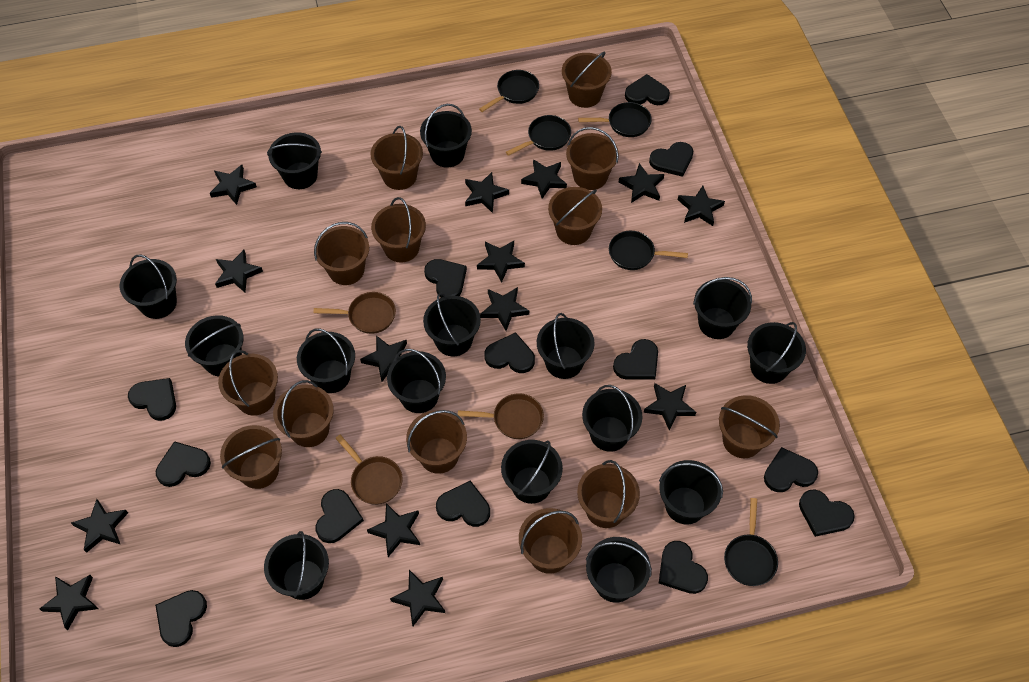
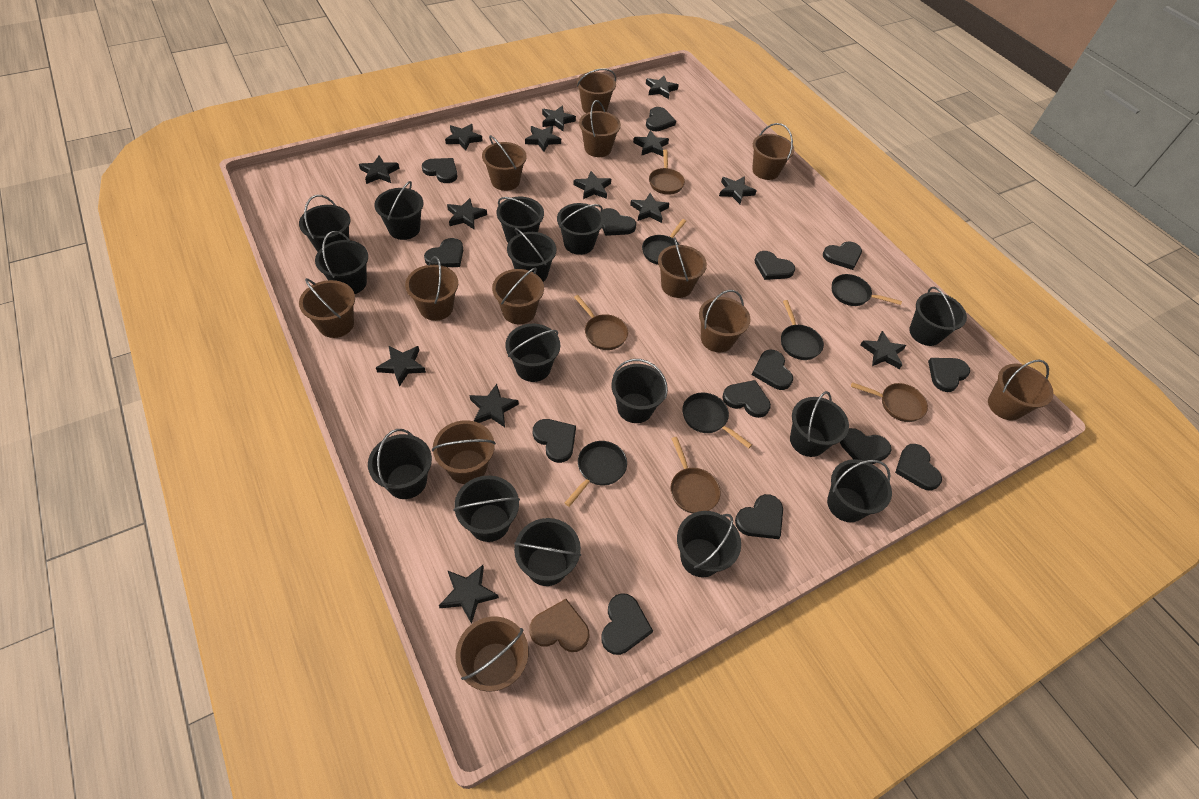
black heart: 13 -> 14
brown bucket: 13 -> 12
brown heart: 0 -> 1
brown pan: 3 -> 4

